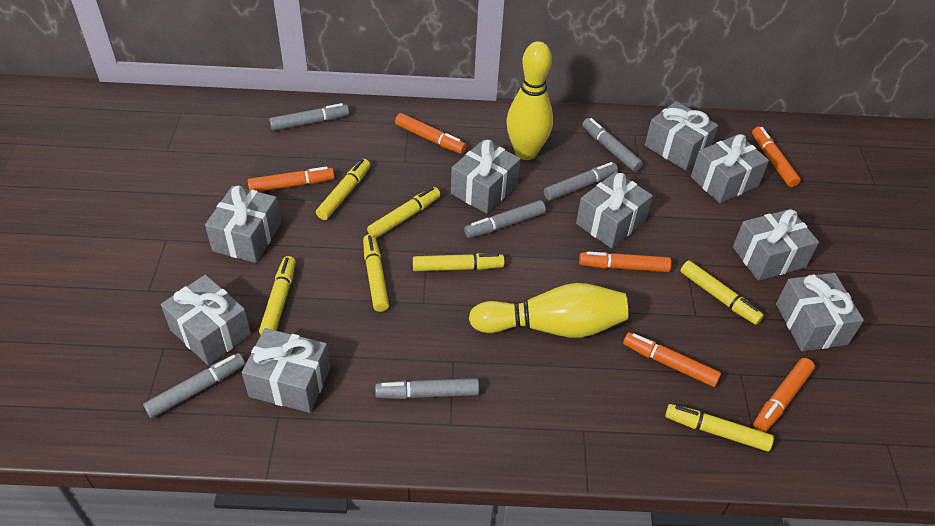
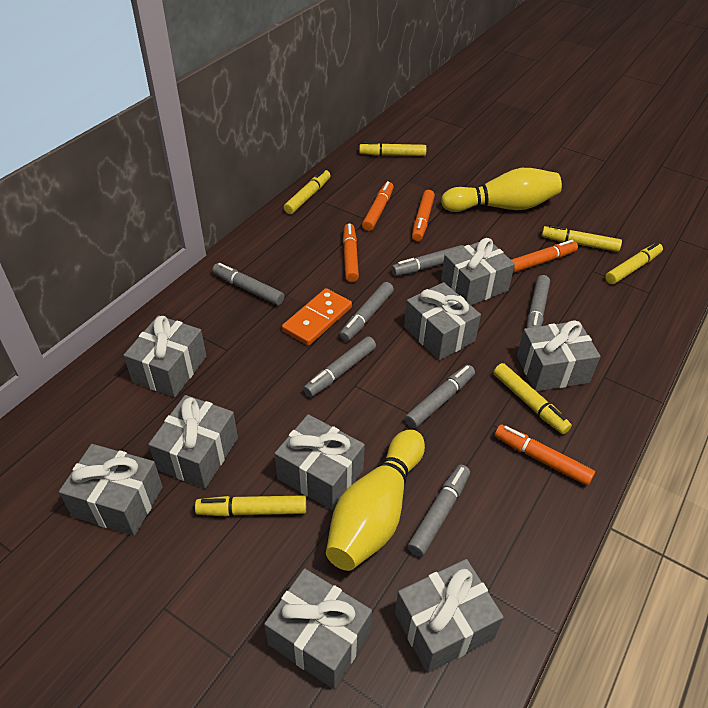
grey marker: 6 -> 7
orange domino: 0 -> 1
orange marker: 6 -> 5
yellow marker: 7 -> 6

